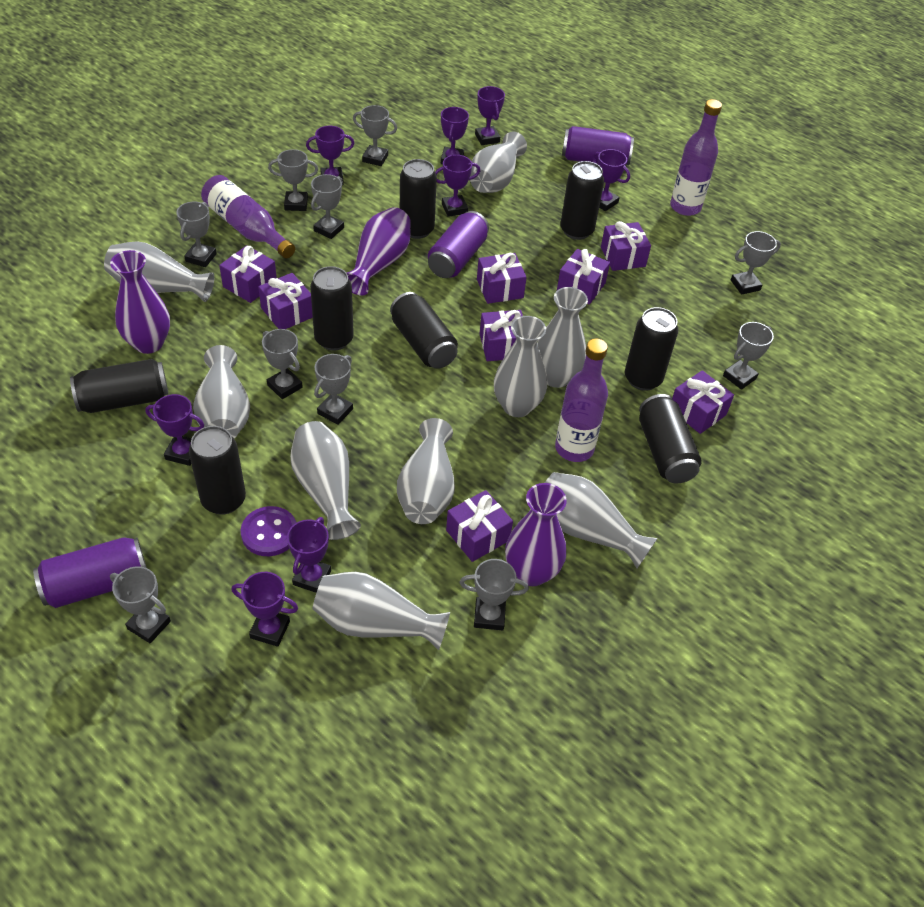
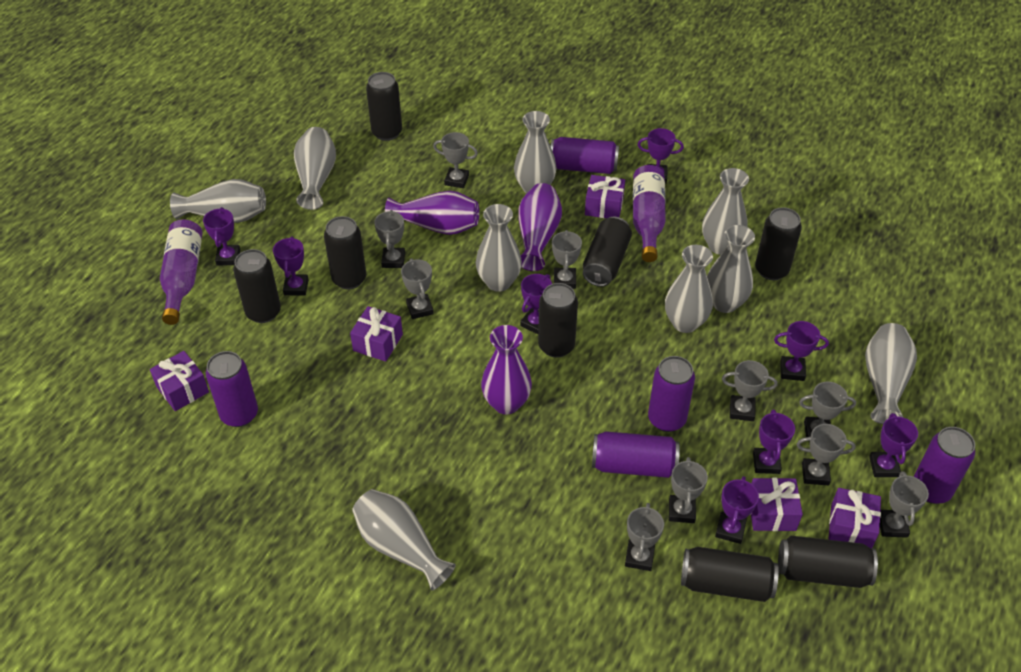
purple bottle: 3 -> 2
purple button: 1 -> 0
purple can: 3 -> 5
purple gift: 8 -> 5

